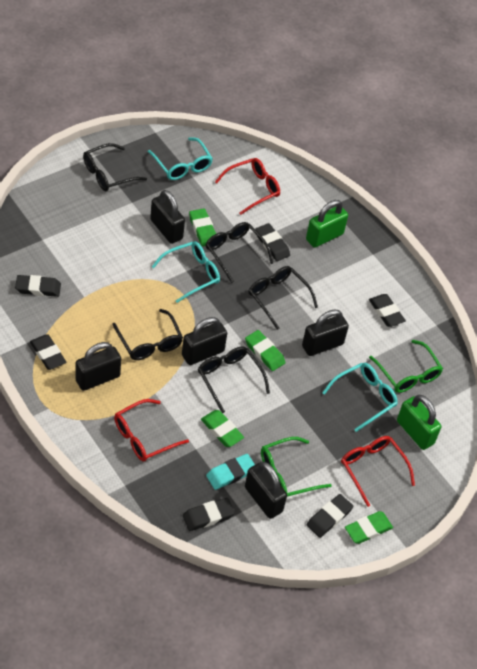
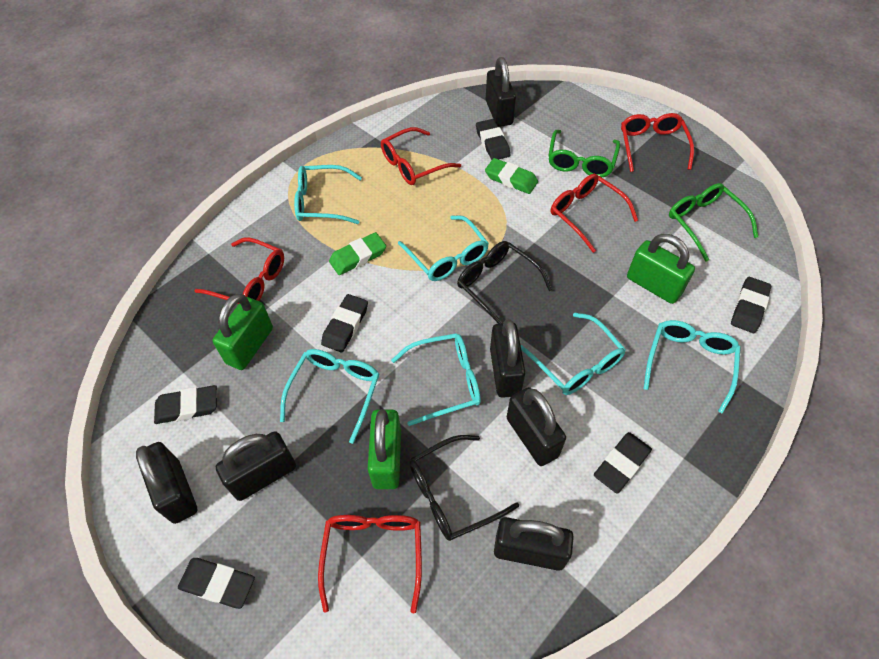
black glasses: 5 -> 2
black padlock: 5 -> 6
green eraser: 4 -> 2
green padlock: 2 -> 3
red glasses: 3 -> 5
turquoise eraser: 1 -> 0
turquoise glasses: 3 -> 6

